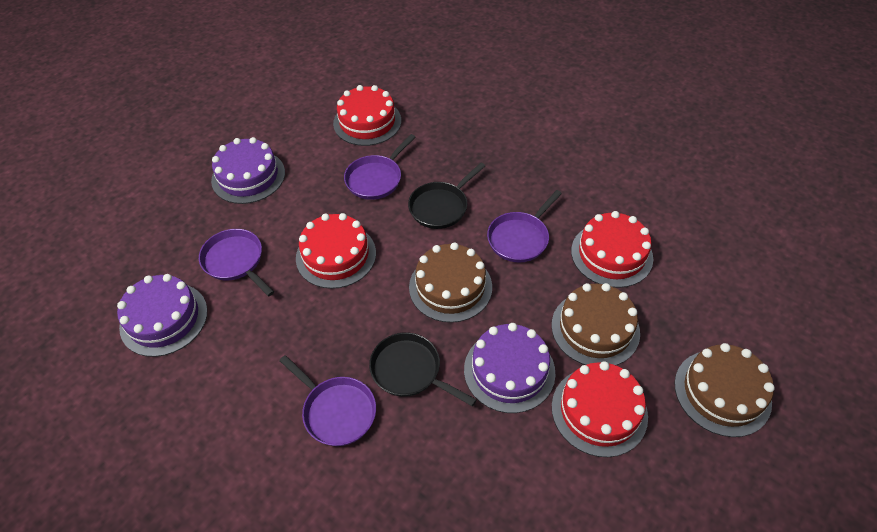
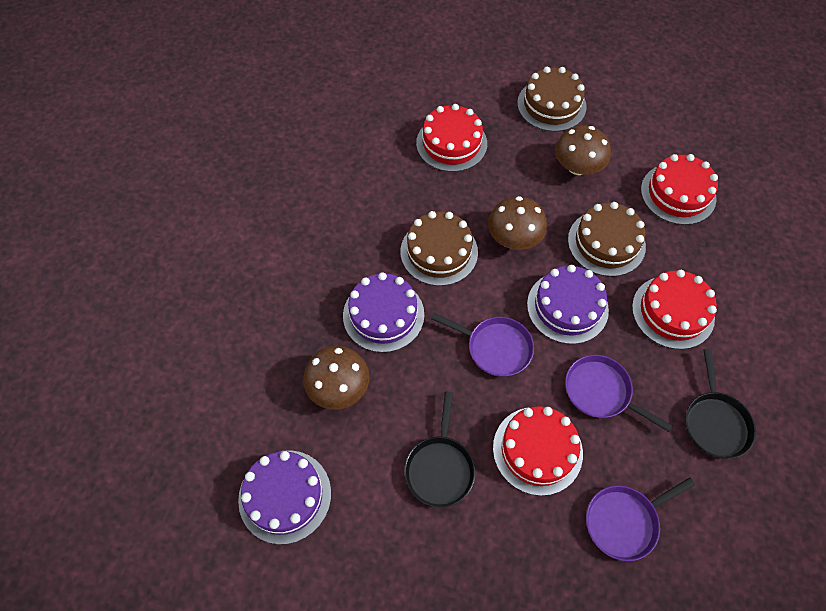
brown mushroom: 0 -> 3
purple pan: 4 -> 3

